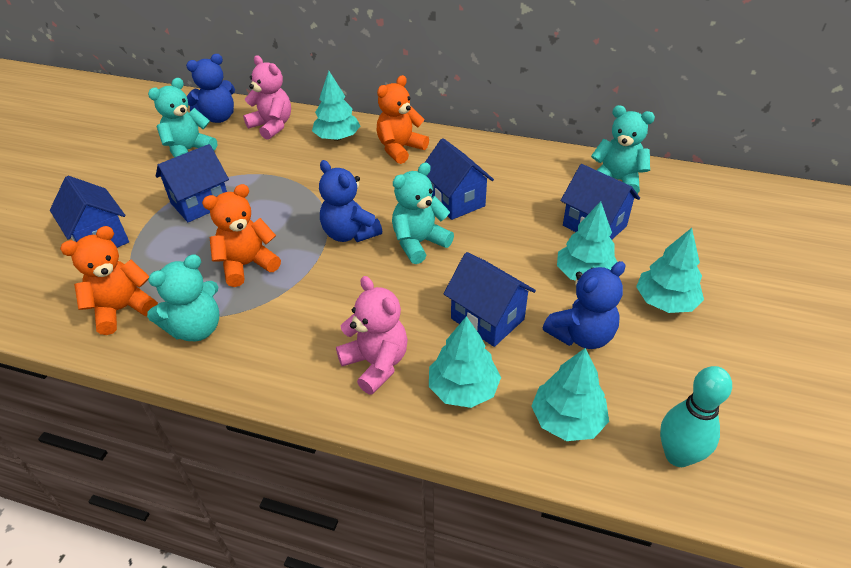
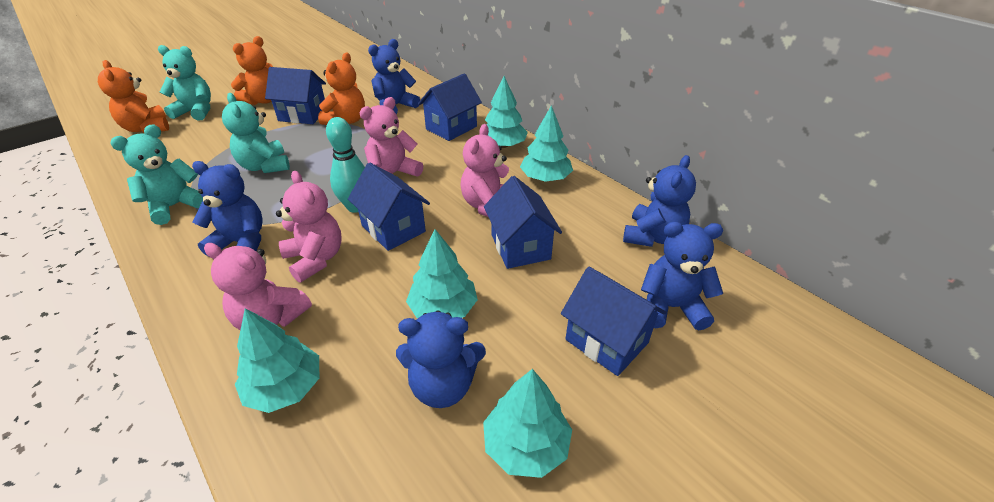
blue teddy bear: 3 -> 5
pink teddy bear: 2 -> 4
turquoise teddy bear: 4 -> 3

